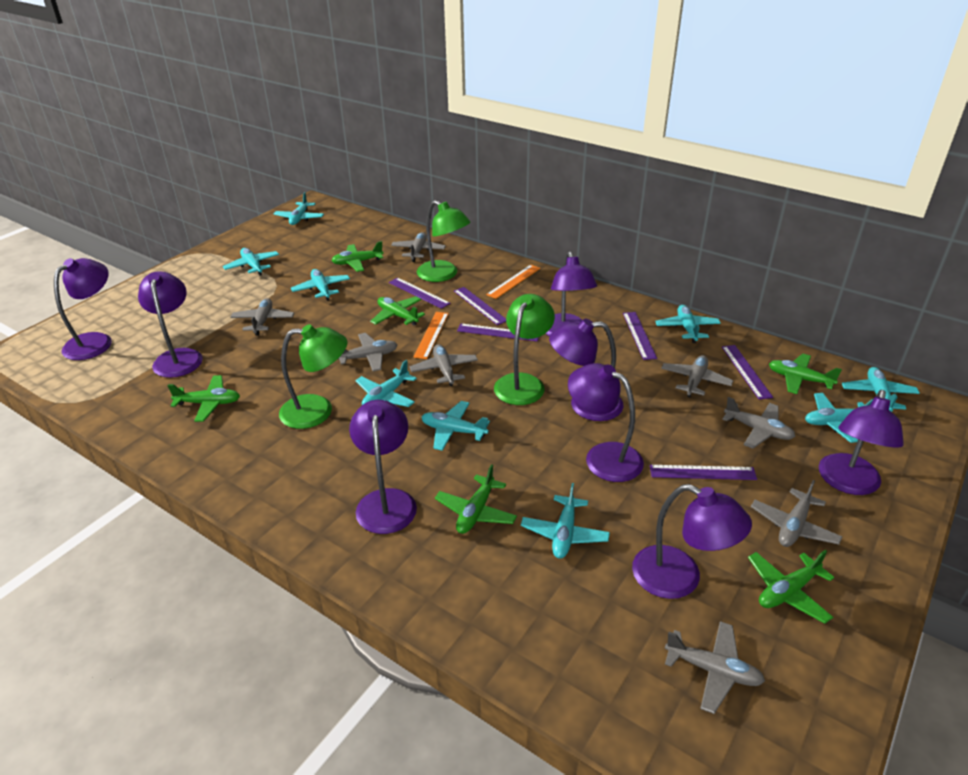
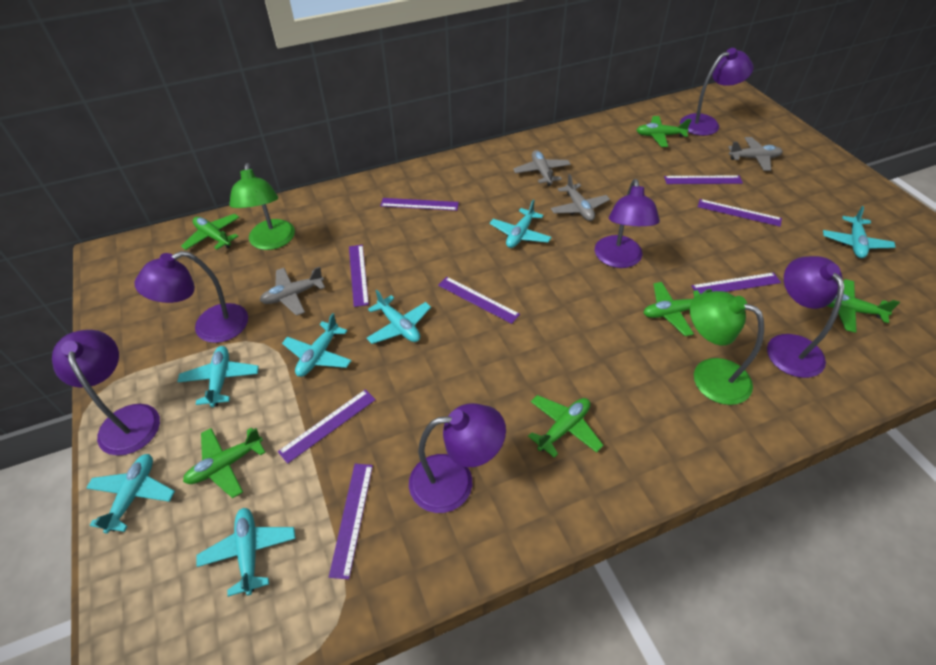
green lamp: 3 -> 2
grey plane: 8 -> 4
orange ruler: 2 -> 0
purple lamp: 8 -> 6
purple ruler: 6 -> 8
turquoise plane: 9 -> 7

